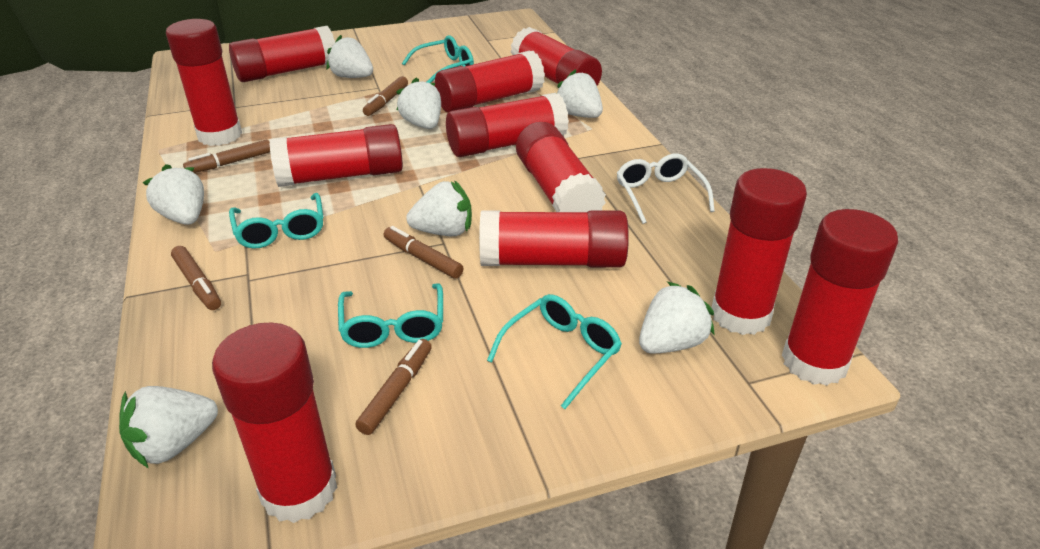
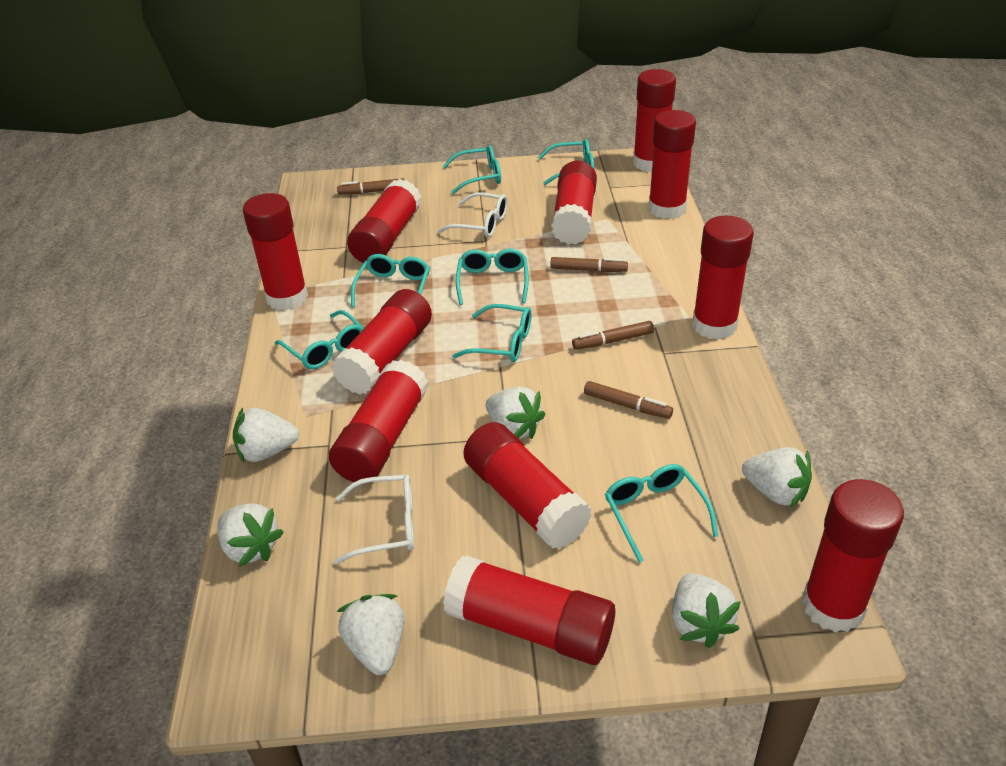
brown marker: 5 -> 4
turquoise glasses: 4 -> 7
white glasses: 1 -> 2
white strawberry: 7 -> 6

